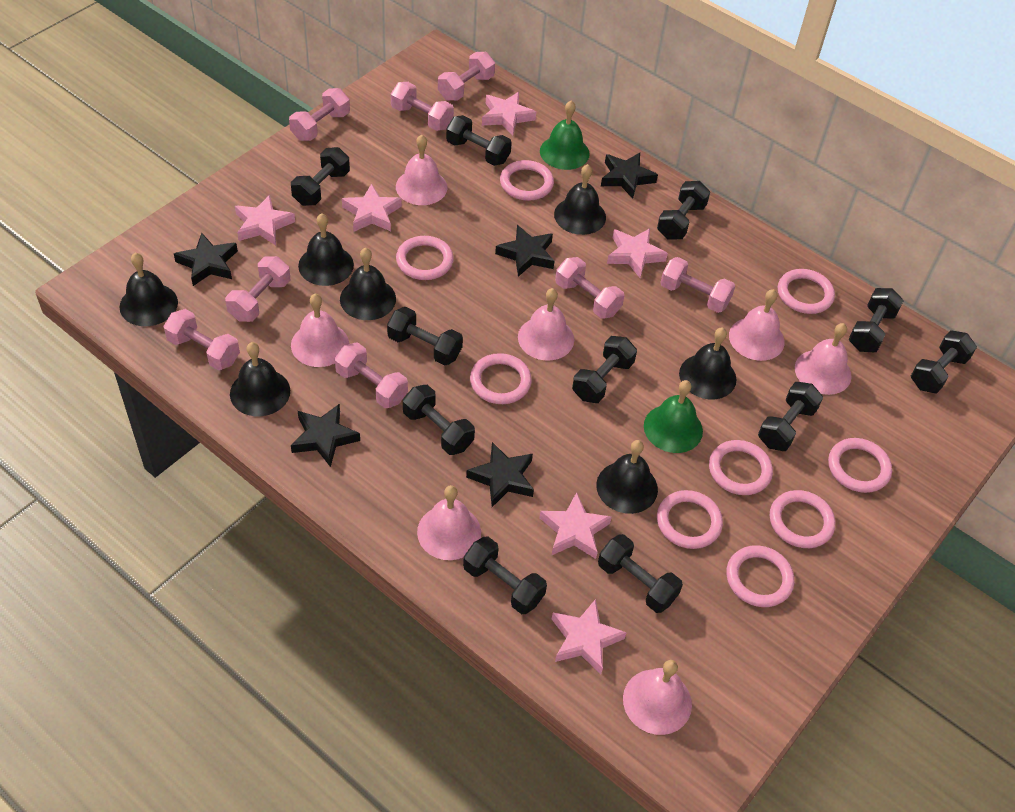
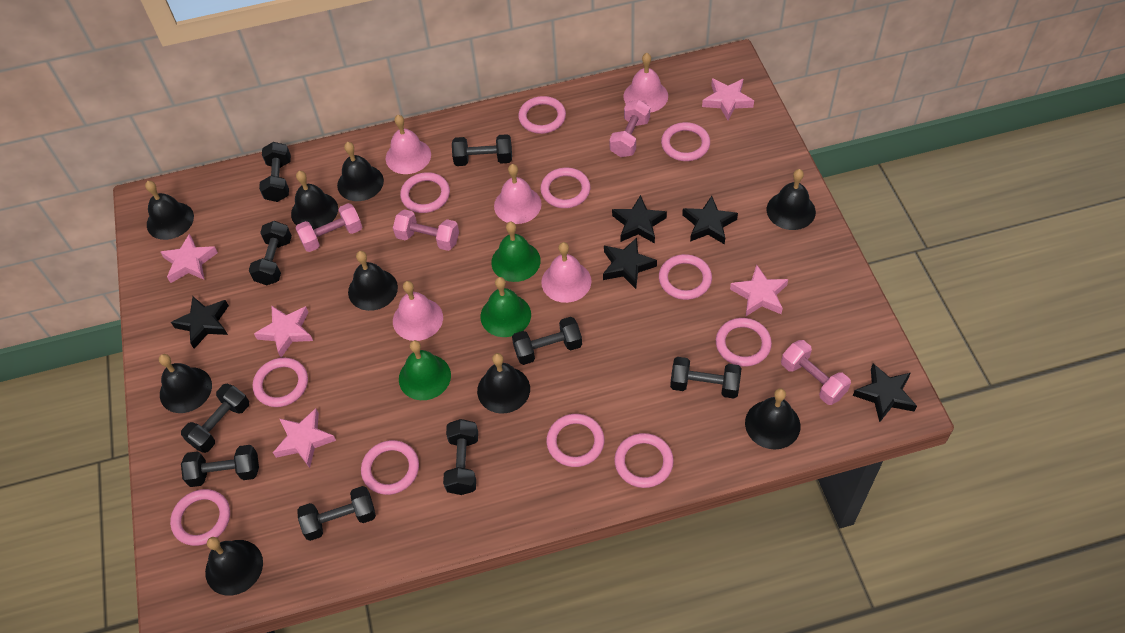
black bell: 7 -> 9
black dumbbell: 11 -> 9
green bell: 2 -> 3
pink bell: 7 -> 5
pink dumbbell: 8 -> 4
pink ring: 9 -> 11
pink star: 6 -> 5

